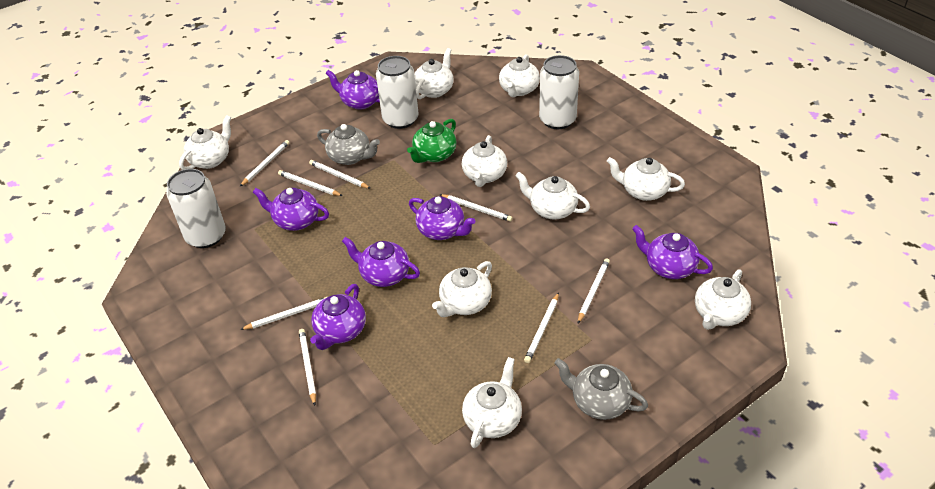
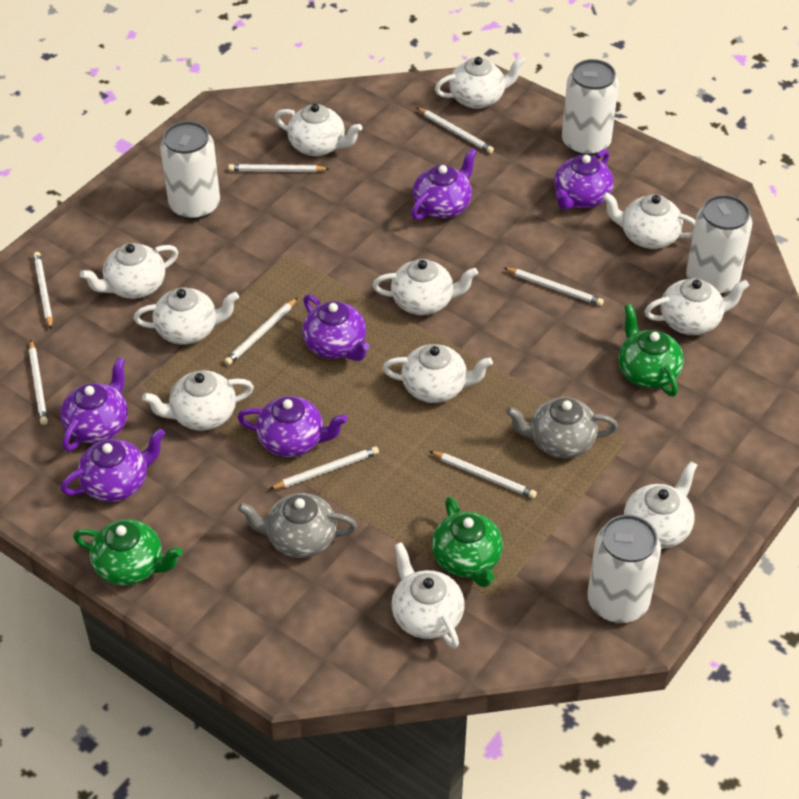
green teapot: 1 -> 3
white can: 3 -> 4
white teapot: 9 -> 11

